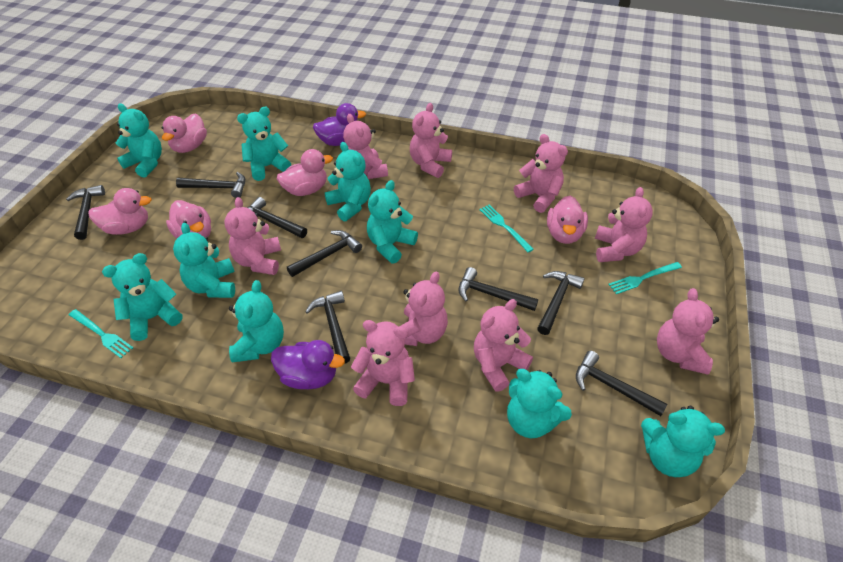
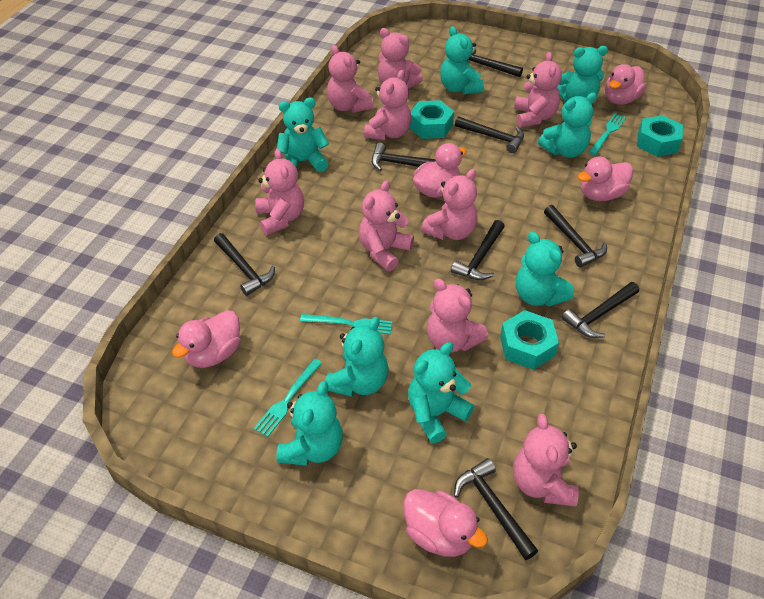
purple duck: 2 -> 0
turquoise nut: 0 -> 3
turquoise teddy bear: 9 -> 8

